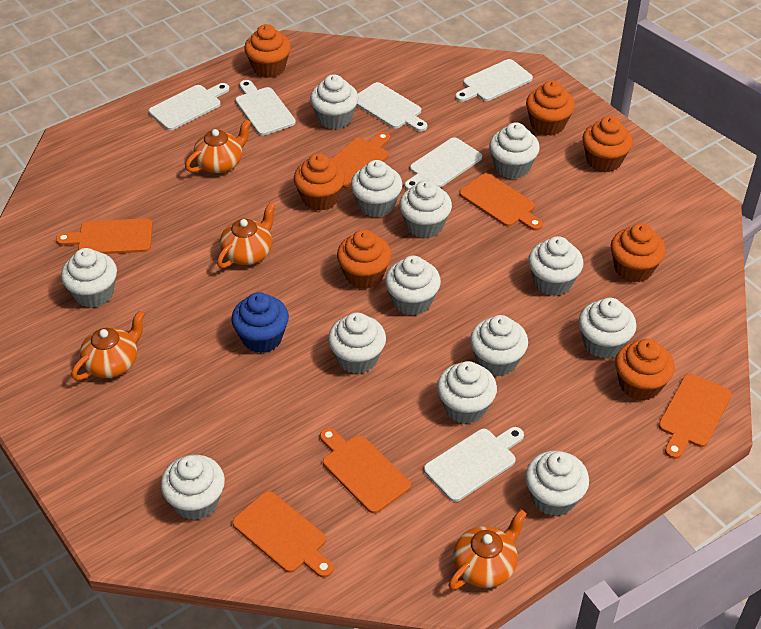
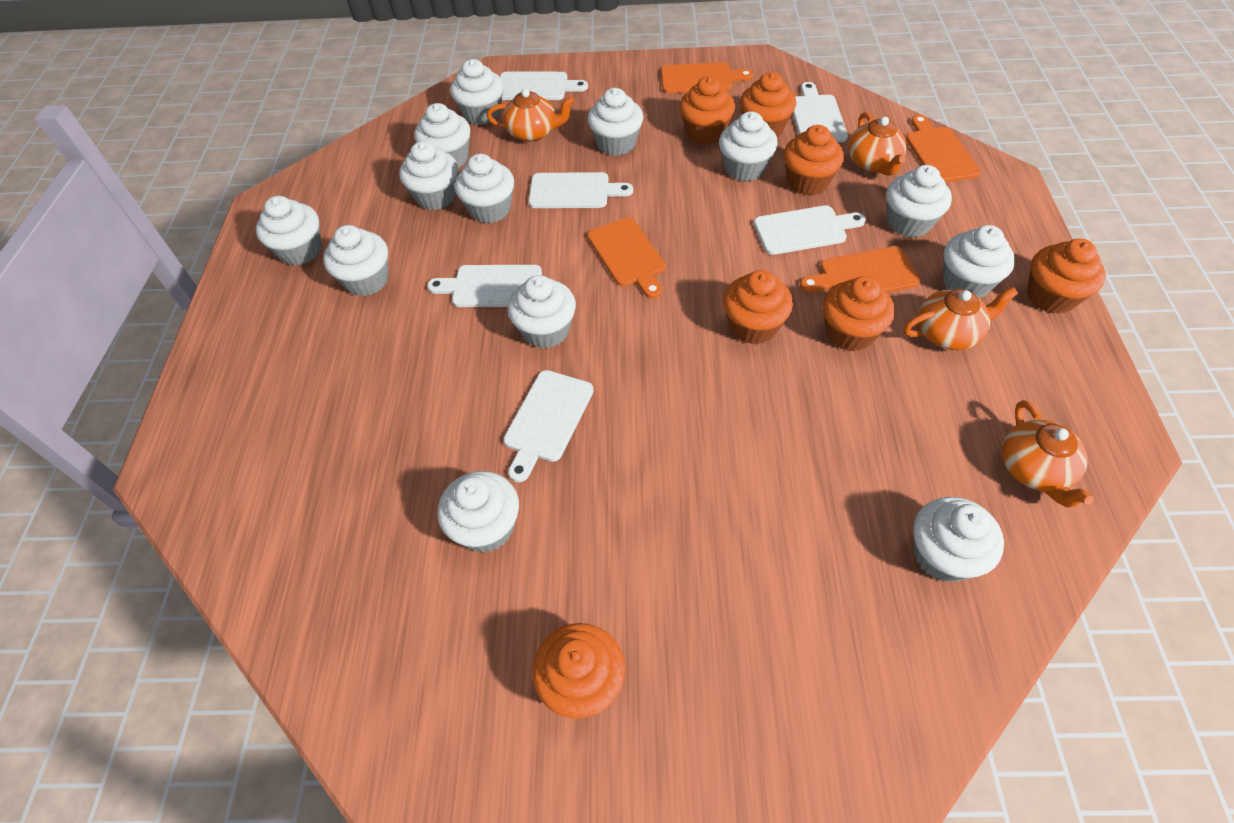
blue cupcake: 1 -> 0
orange cutting board: 6 -> 4

